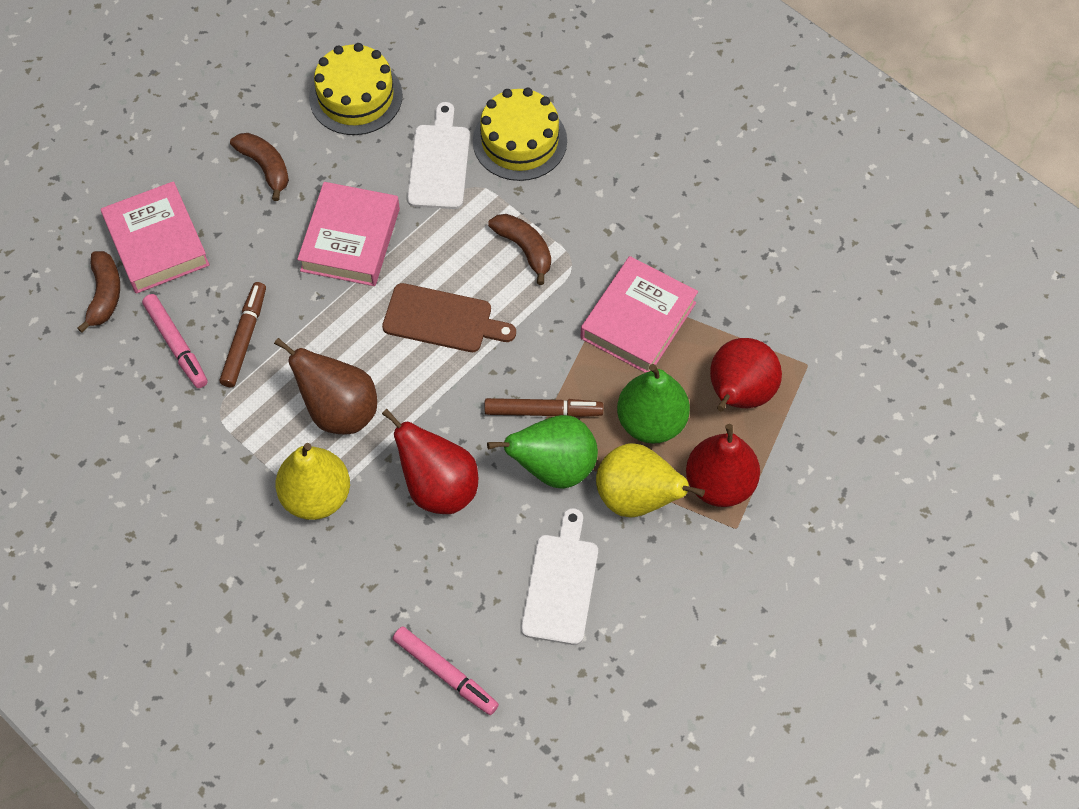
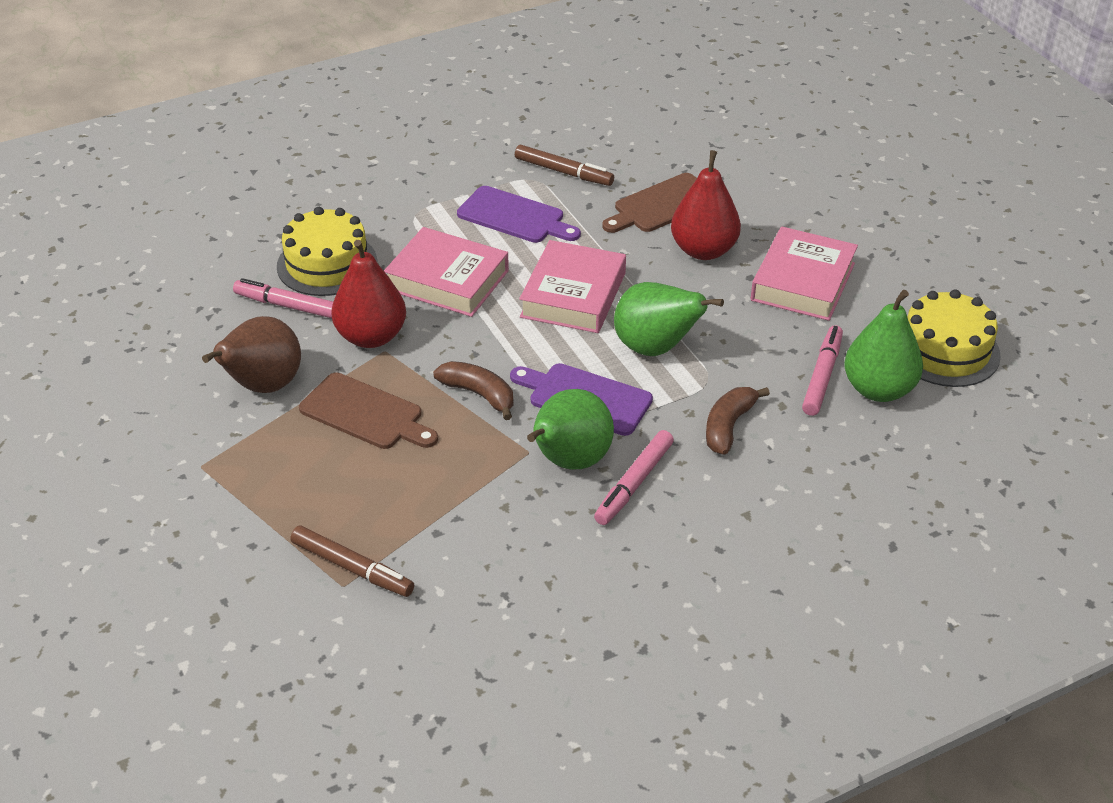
brown banana: 3 -> 2
brown cutting board: 1 -> 2
green pear: 2 -> 3
pink marker: 2 -> 3
purple cutting board: 0 -> 2
red pear: 3 -> 2
white cutting board: 2 -> 0
yellow pear: 2 -> 0

